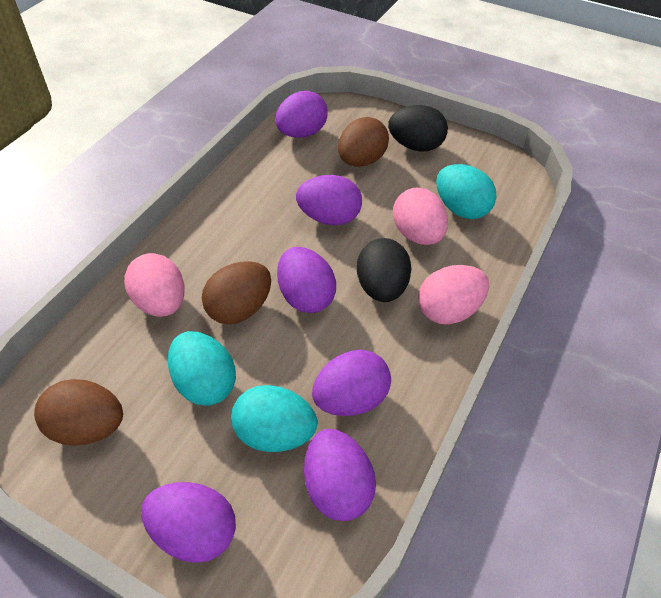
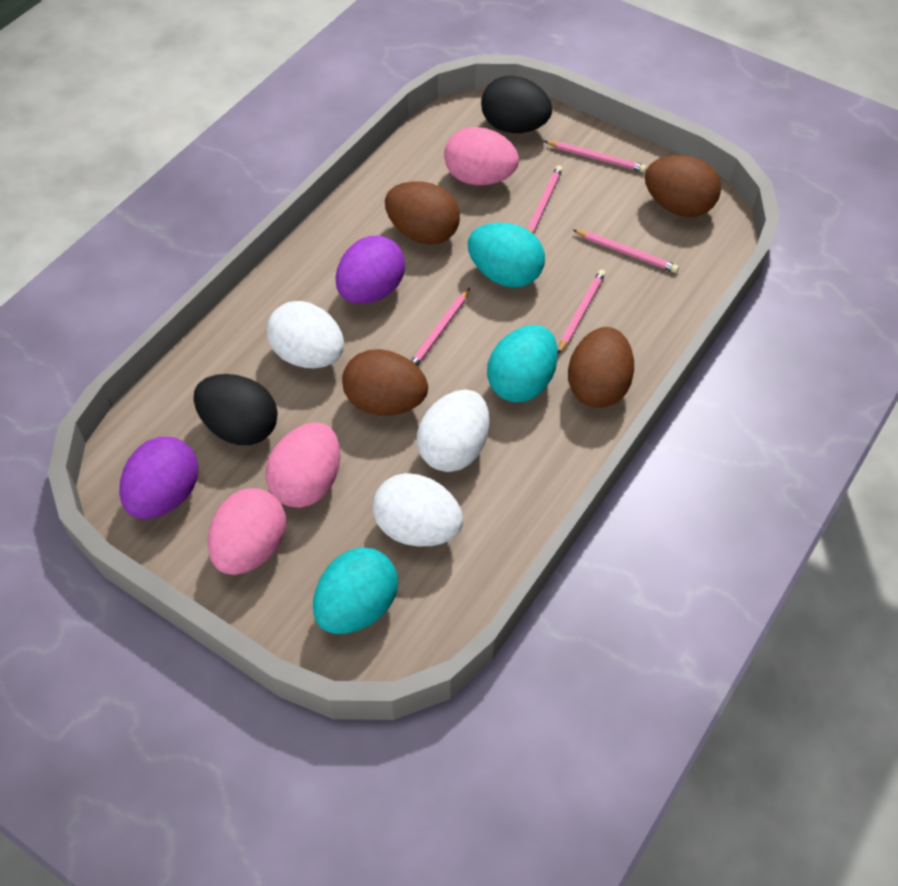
brown egg: 3 -> 4
pink pencil: 0 -> 5
purple egg: 6 -> 2
white egg: 0 -> 3

